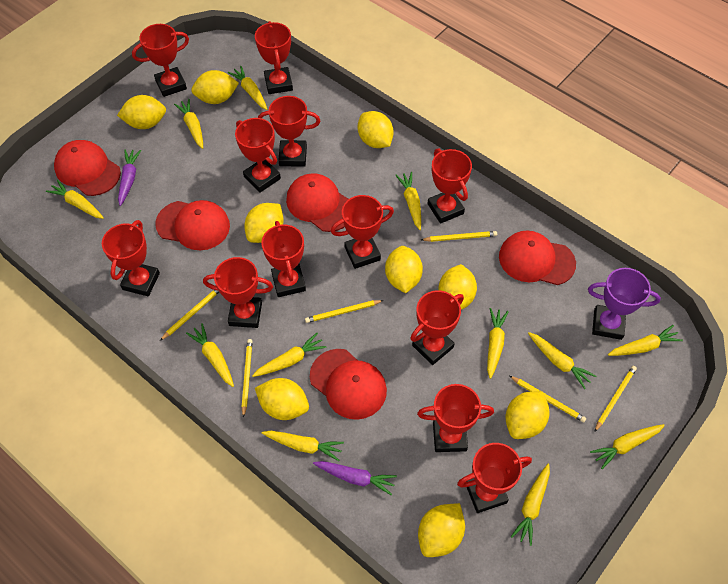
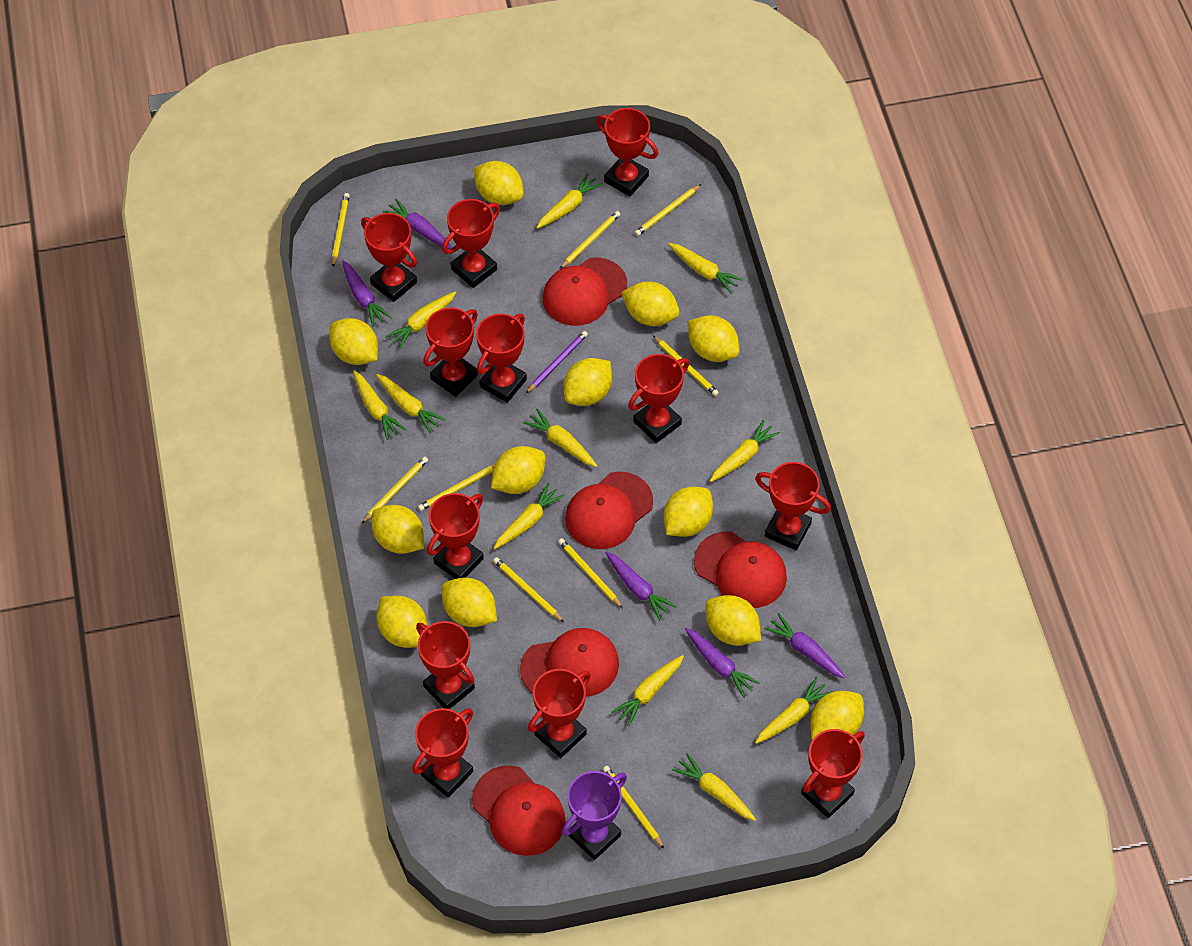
purple carrot: 2 -> 5
purple pencil: 0 -> 1
yellow carrot: 12 -> 11
yellow lemon: 9 -> 12
yellow pencil: 6 -> 9

